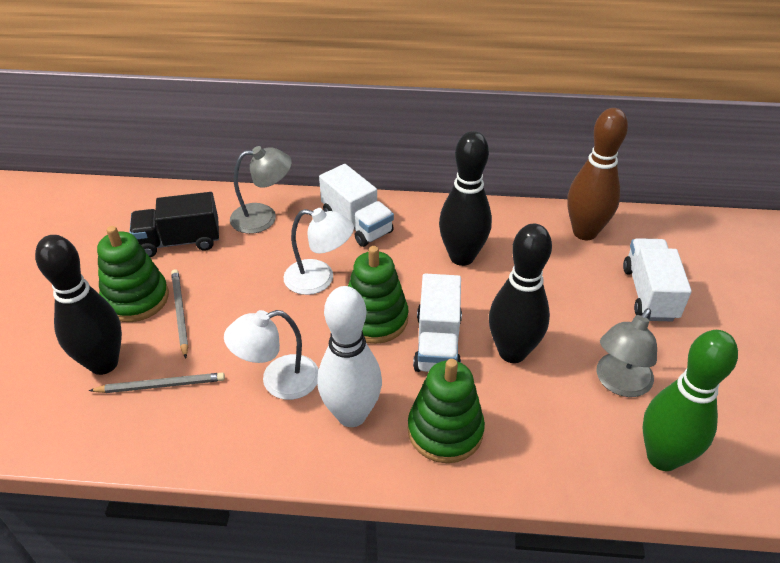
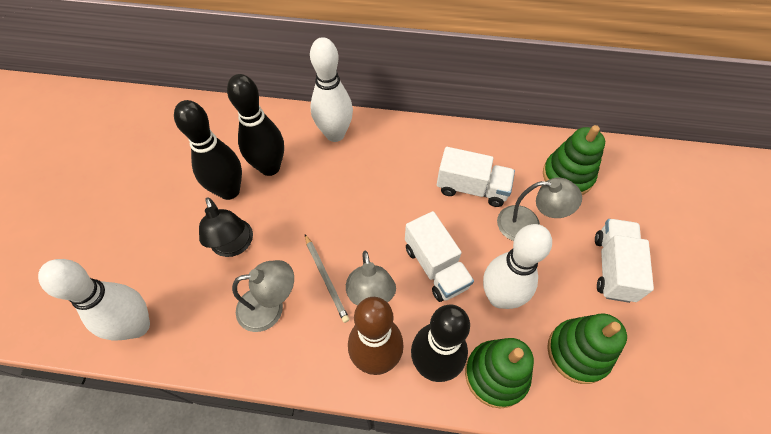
black lamp: 0 -> 1
black truck: 1 -> 0
green bowling pin: 1 -> 0
grey lamp: 2 -> 3
grey pencil: 2 -> 1
white bowling pin: 1 -> 3
white lamp: 2 -> 0

